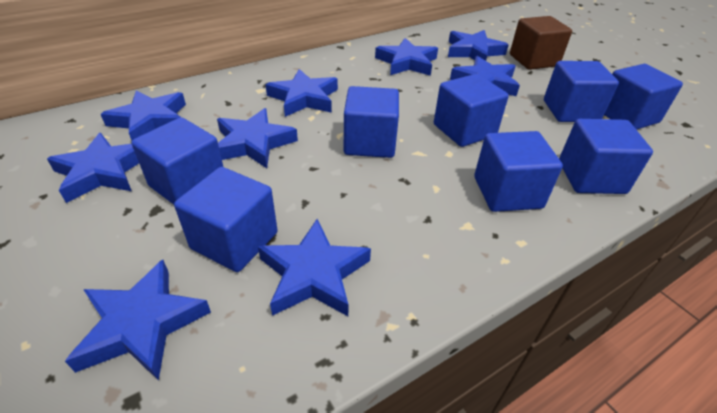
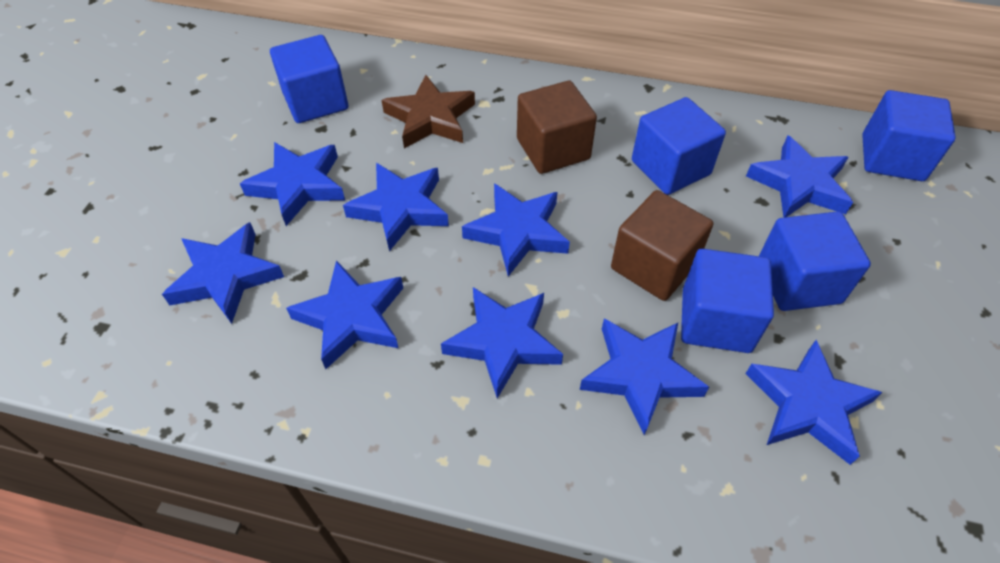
blue cube: 8 -> 5
brown cube: 1 -> 2
brown star: 0 -> 1

